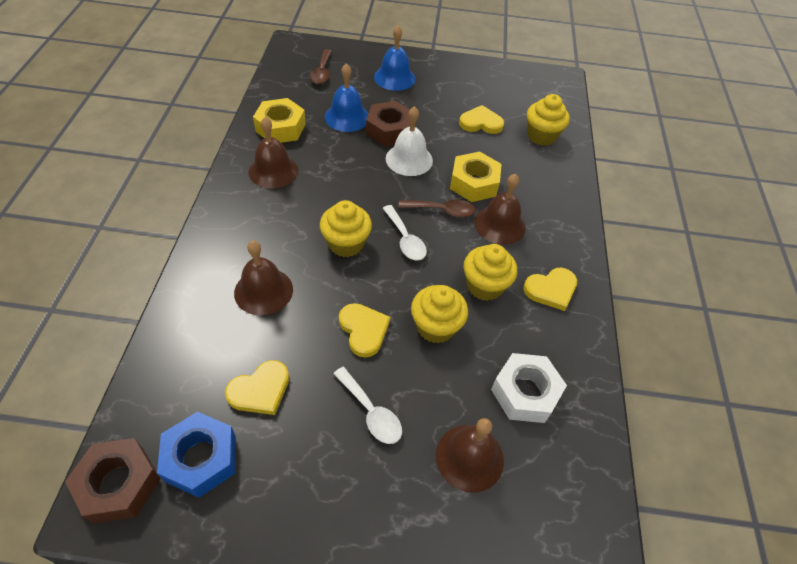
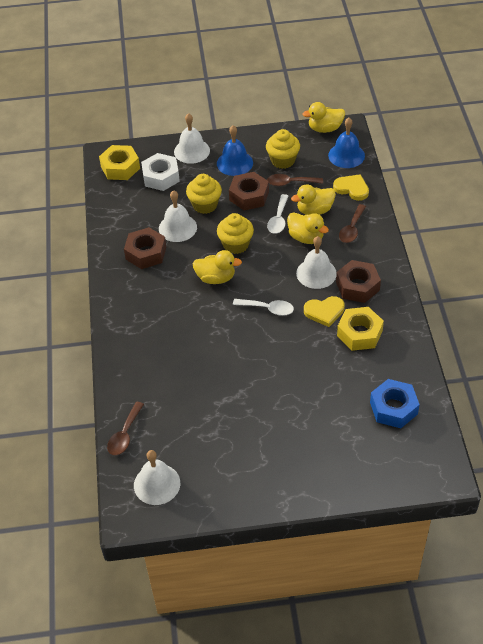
brown bell: 4 -> 0
brown nut: 2 -> 3
brown spoon: 2 -> 3
white bell: 1 -> 4
yellow cupcake: 4 -> 3
yellow duck: 0 -> 4
yellow heart: 4 -> 2

